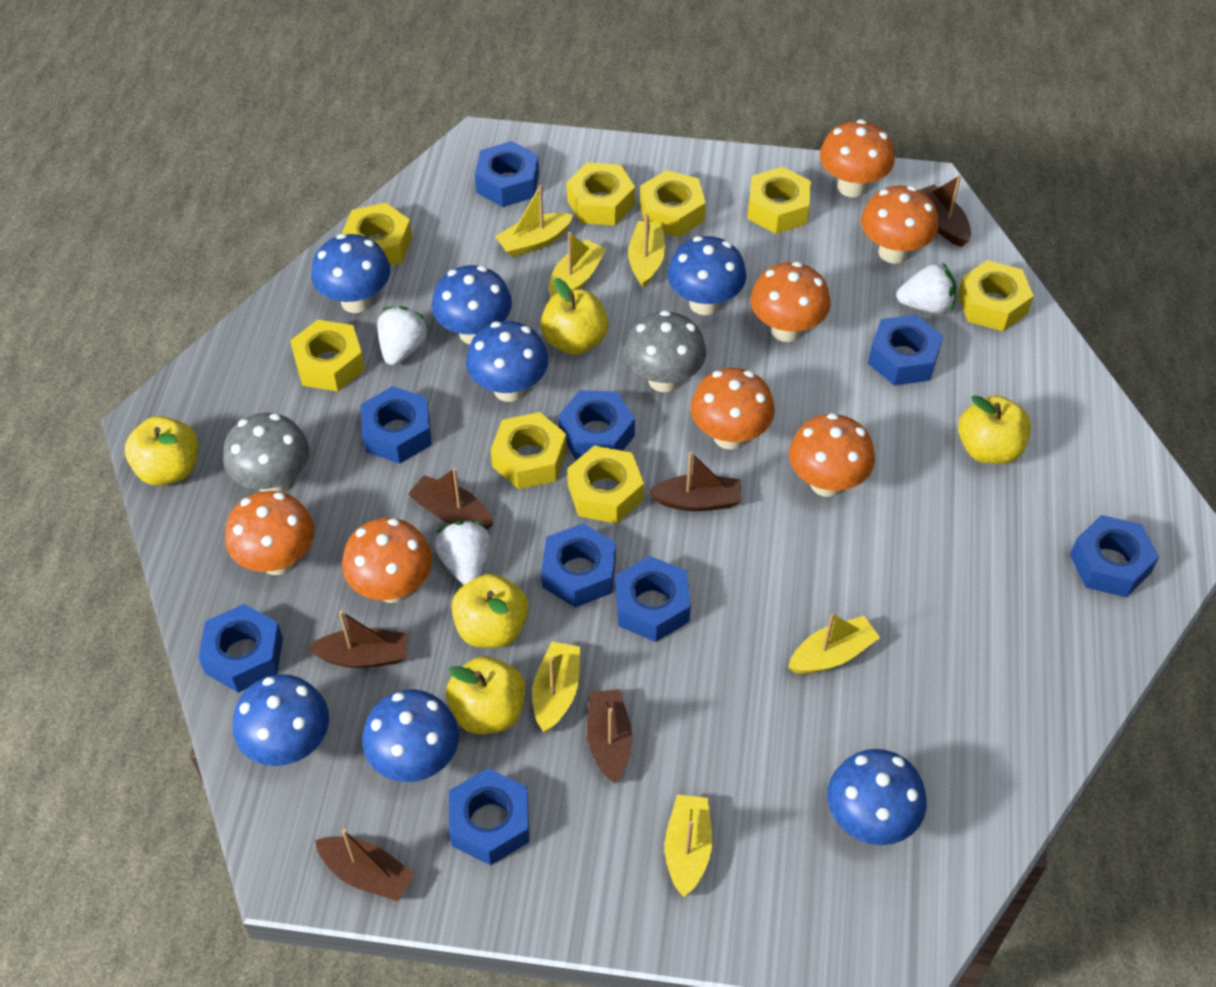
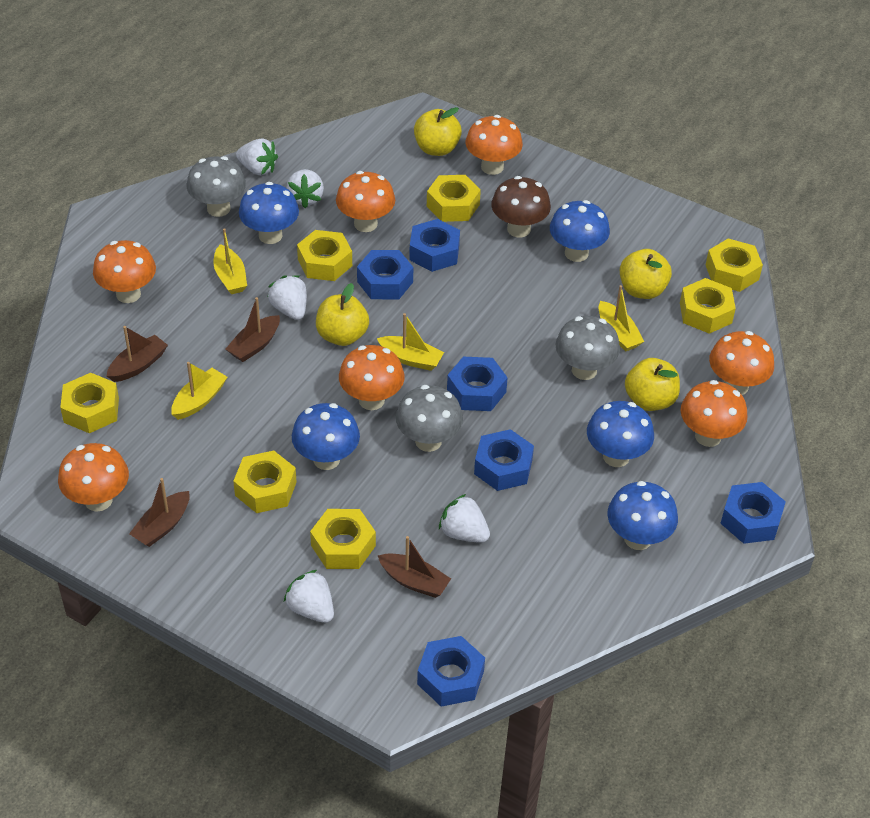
blue mushroom: 7 -> 5
blue nut: 9 -> 6
brown boat: 6 -> 4
brown mushroom: 0 -> 1
grey mushroom: 2 -> 3
white strawberry: 3 -> 5
yellow apple: 5 -> 4
yellow boat: 6 -> 4
yellow nut: 8 -> 7

